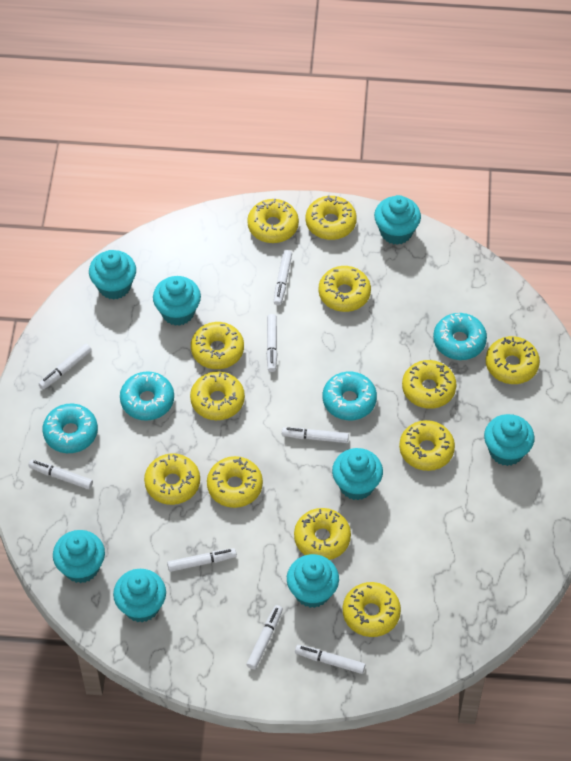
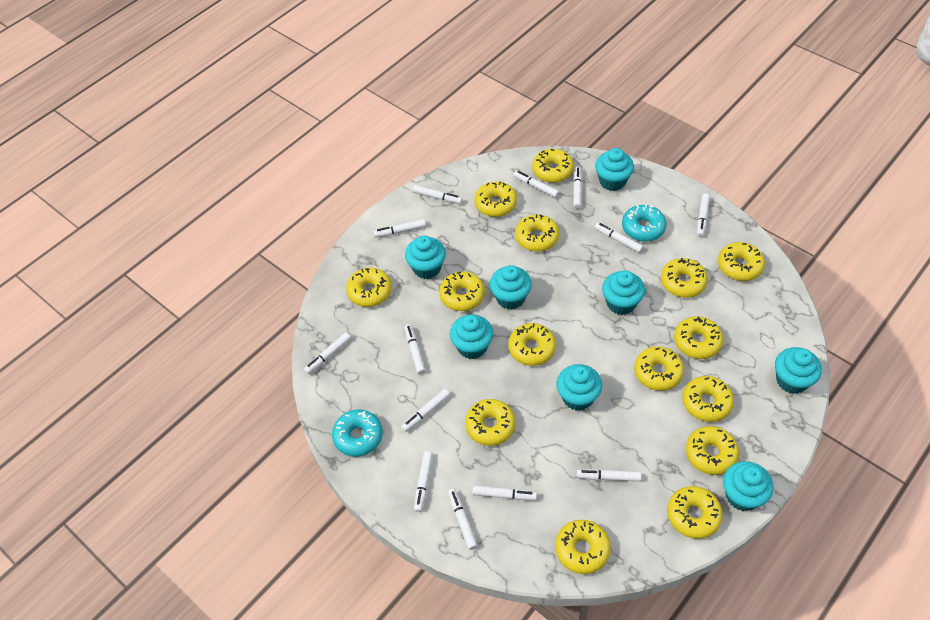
turquoise donut: 4 -> 2
white marker: 8 -> 13
yellow donut: 12 -> 15

